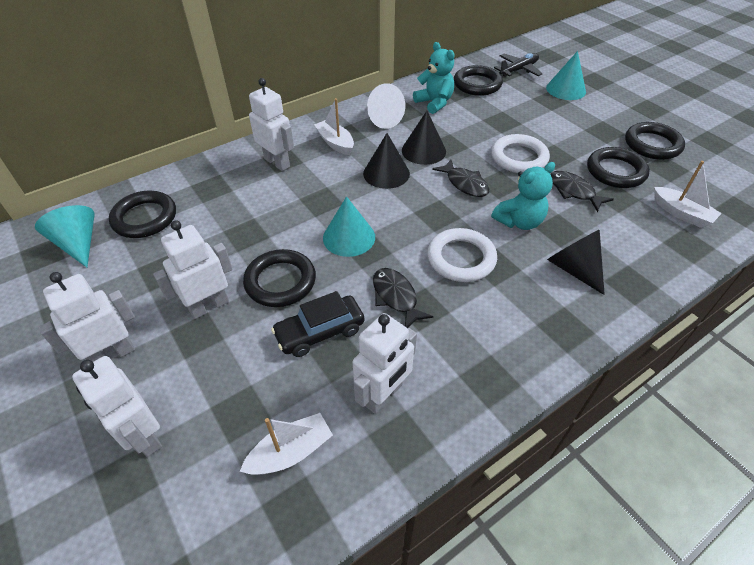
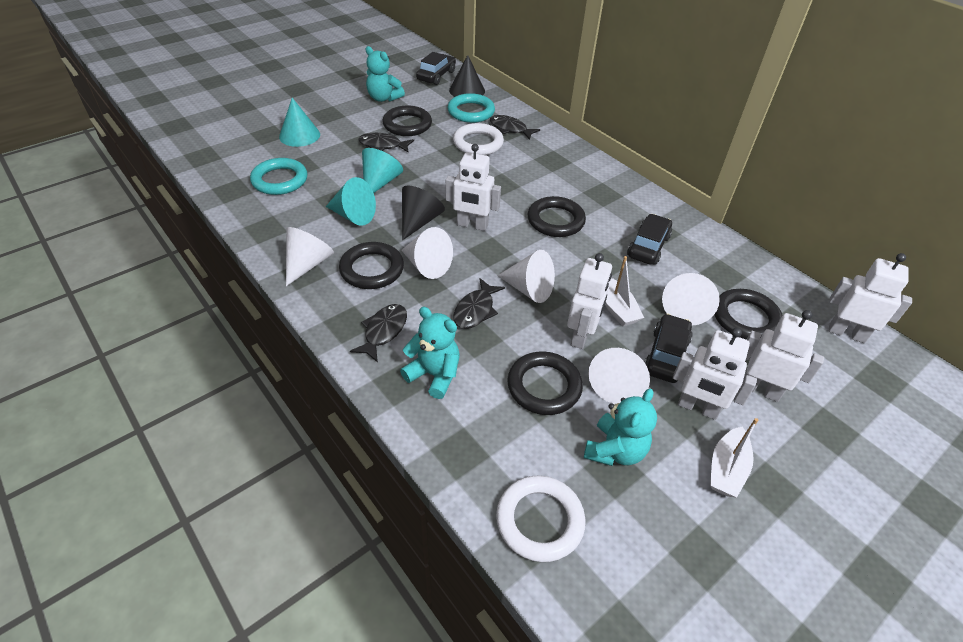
black car: 1 -> 3
black cone: 3 -> 2
black fish: 3 -> 4
black plane: 1 -> 0
turquoise ring: 0 -> 2
turquoise teddy bear: 2 -> 3
white boat: 3 -> 2
white cone: 1 -> 5

